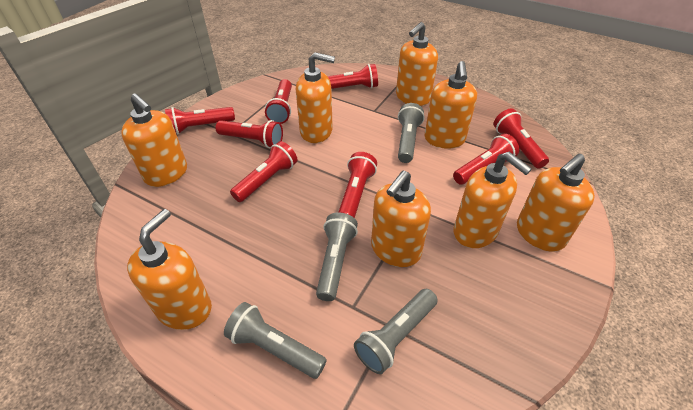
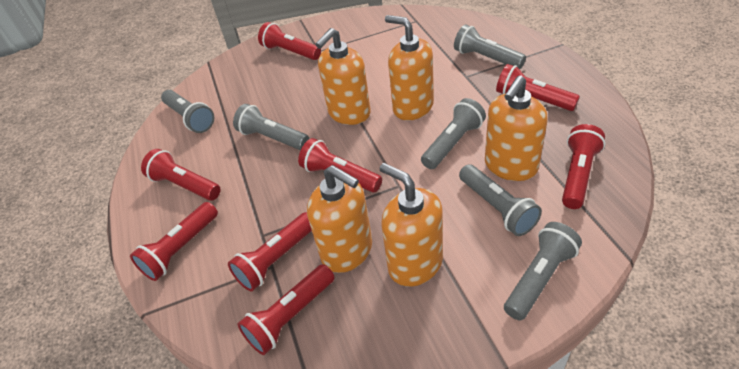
grey flashlight: 4 -> 6
orange soap dispenser: 8 -> 5

